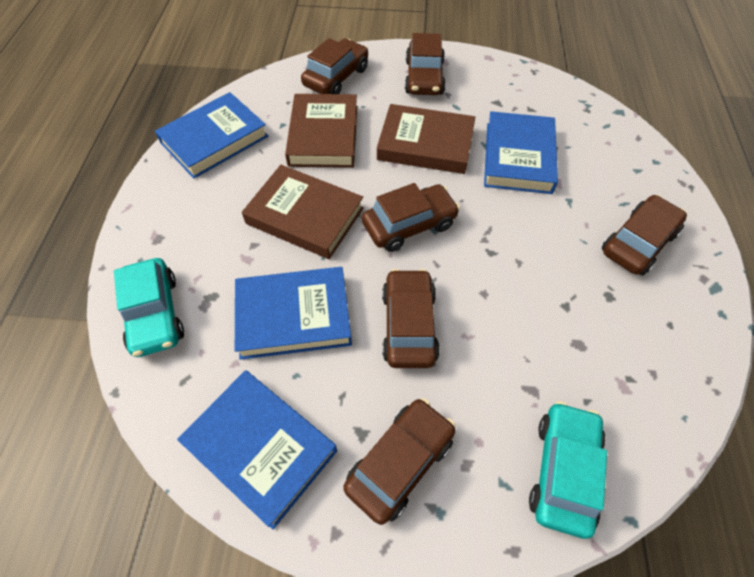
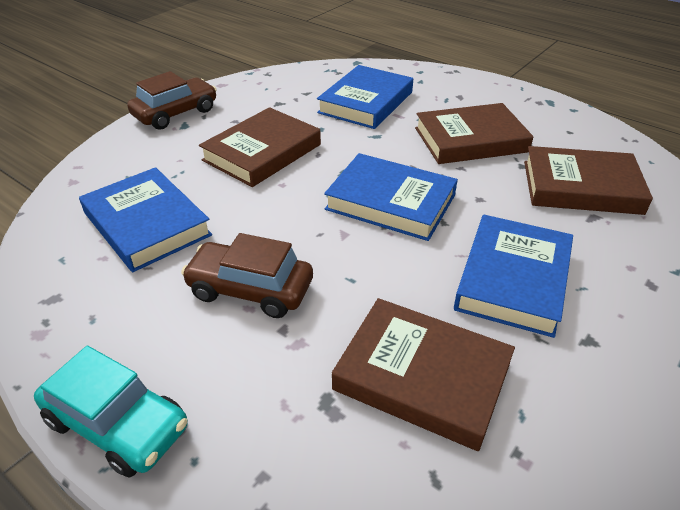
brown book: 3 -> 4
brown car: 6 -> 2
turquoise car: 2 -> 1

